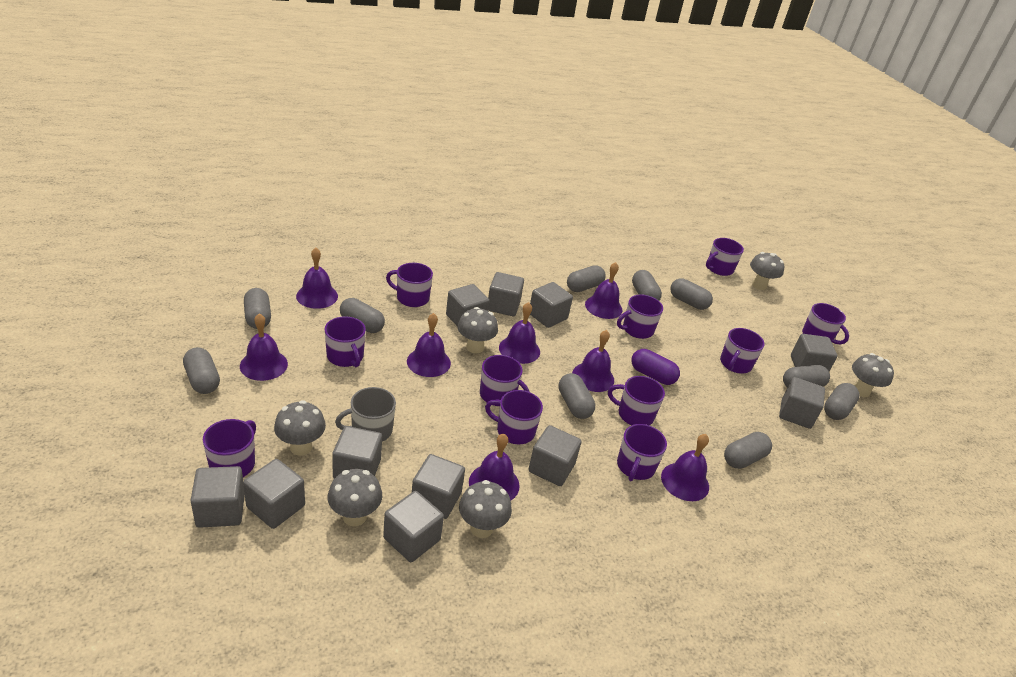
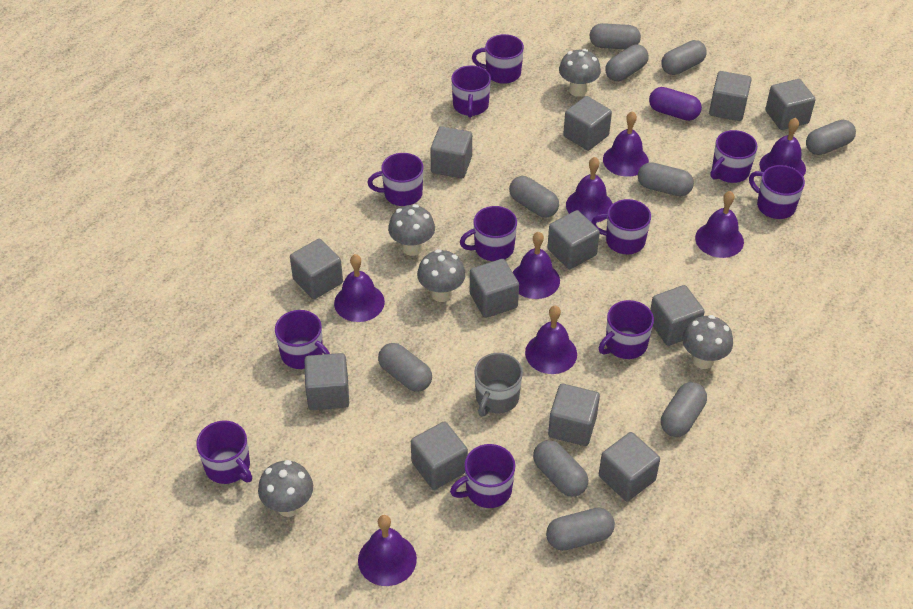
grey cube: 11 -> 12
grey mushroom: 6 -> 5

